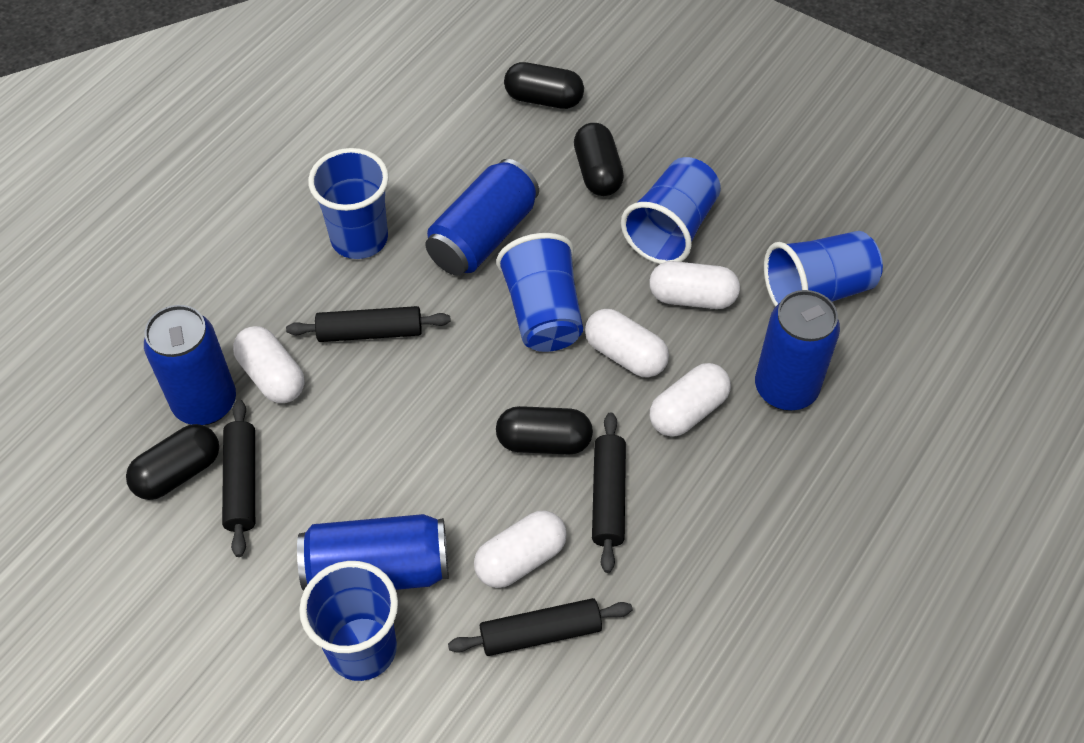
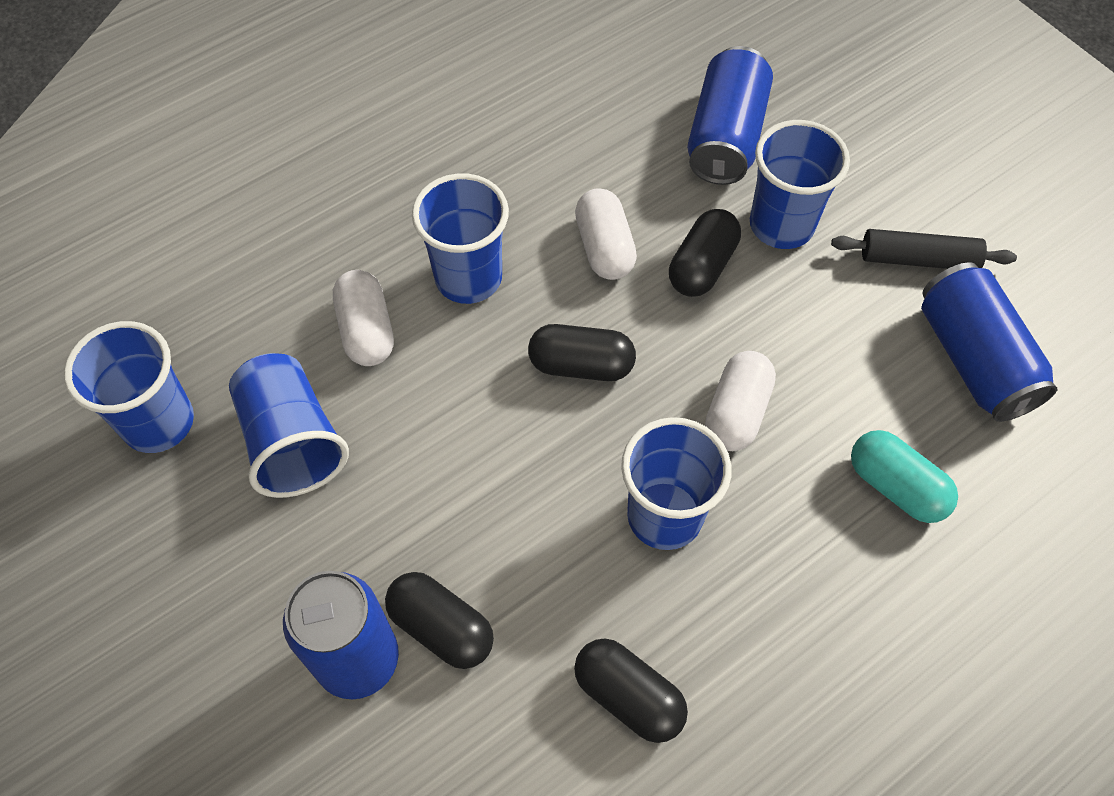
black rolling pin: 4 -> 1
blue can: 4 -> 3
turquoise capsule: 0 -> 1
white capsule: 5 -> 3

